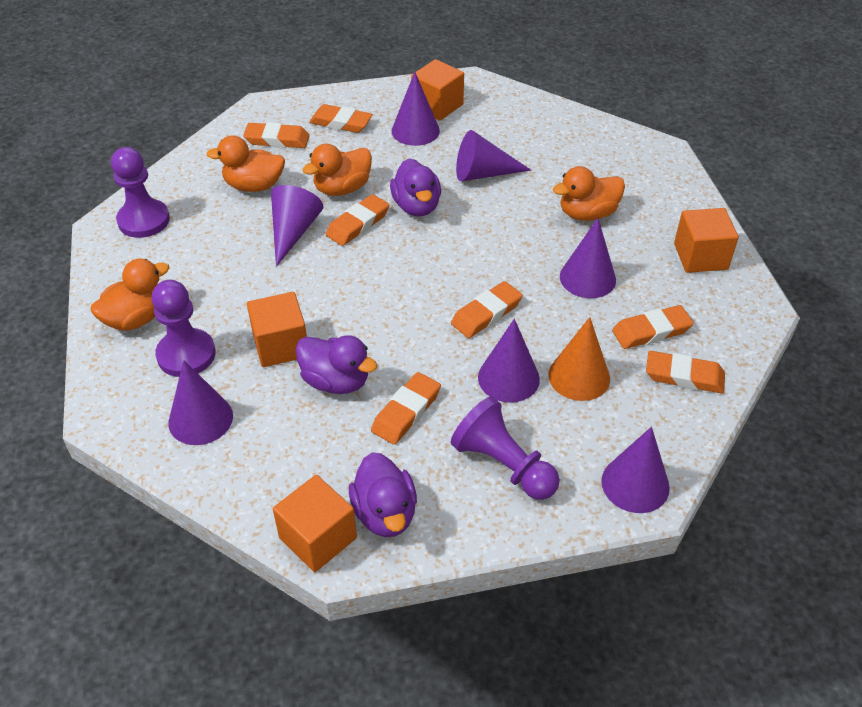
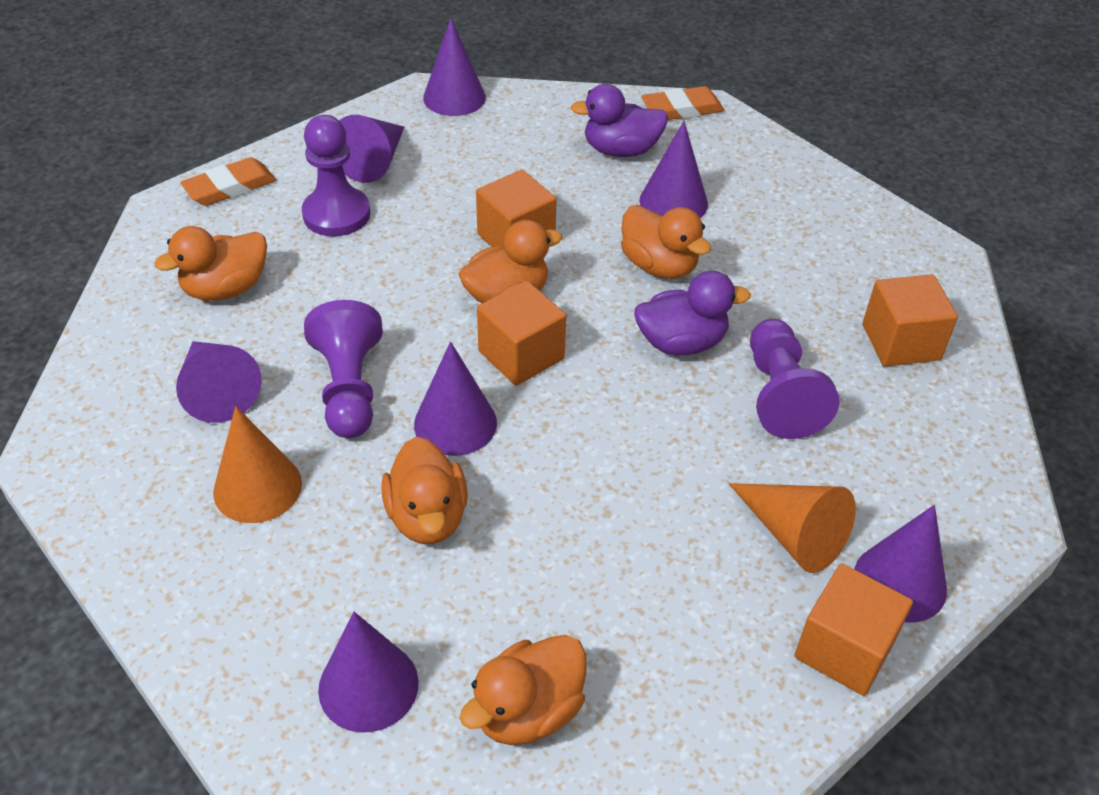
orange cone: 1 -> 2
orange duck: 4 -> 5
orange eraser: 7 -> 2
purple duck: 3 -> 2

